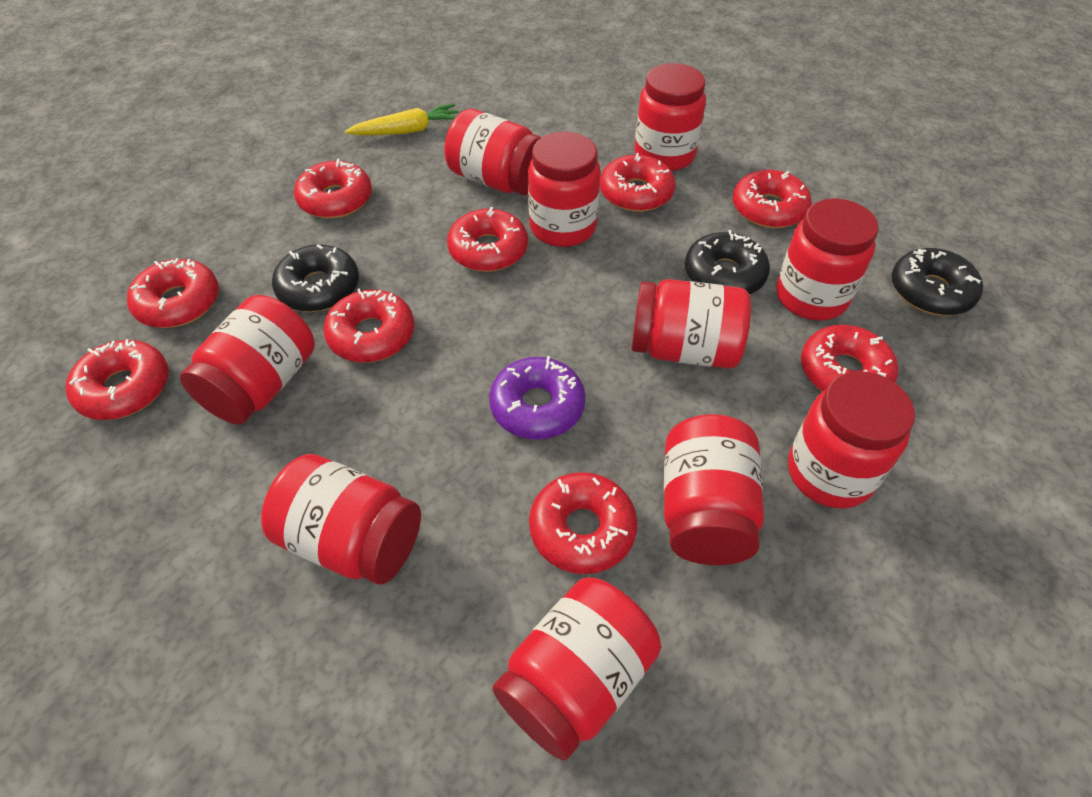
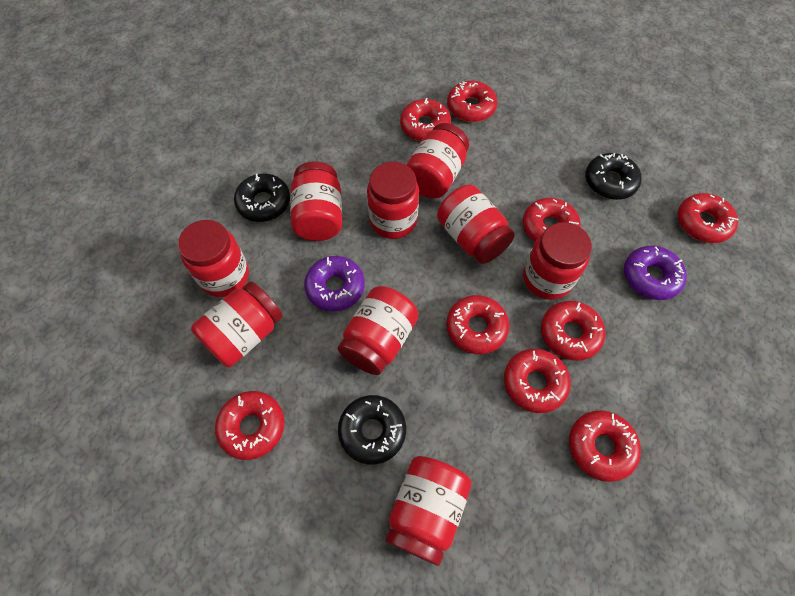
purple donut: 1 -> 2
red jar: 10 -> 9
yellow carrot: 1 -> 0

